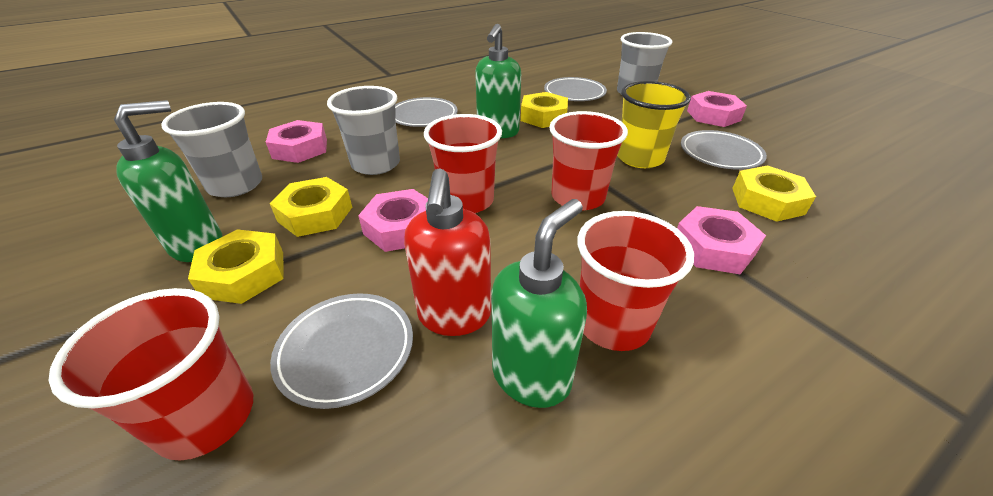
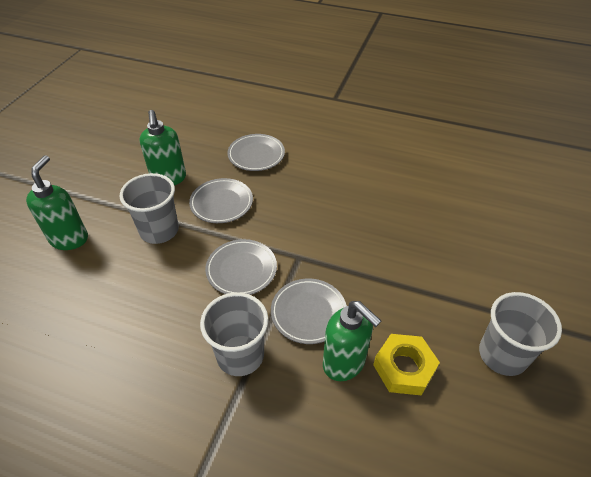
pink nut: 4 -> 0
red cup: 4 -> 0
red soap dispenser: 1 -> 0
yellow cup: 1 -> 0
yellow nut: 4 -> 1

